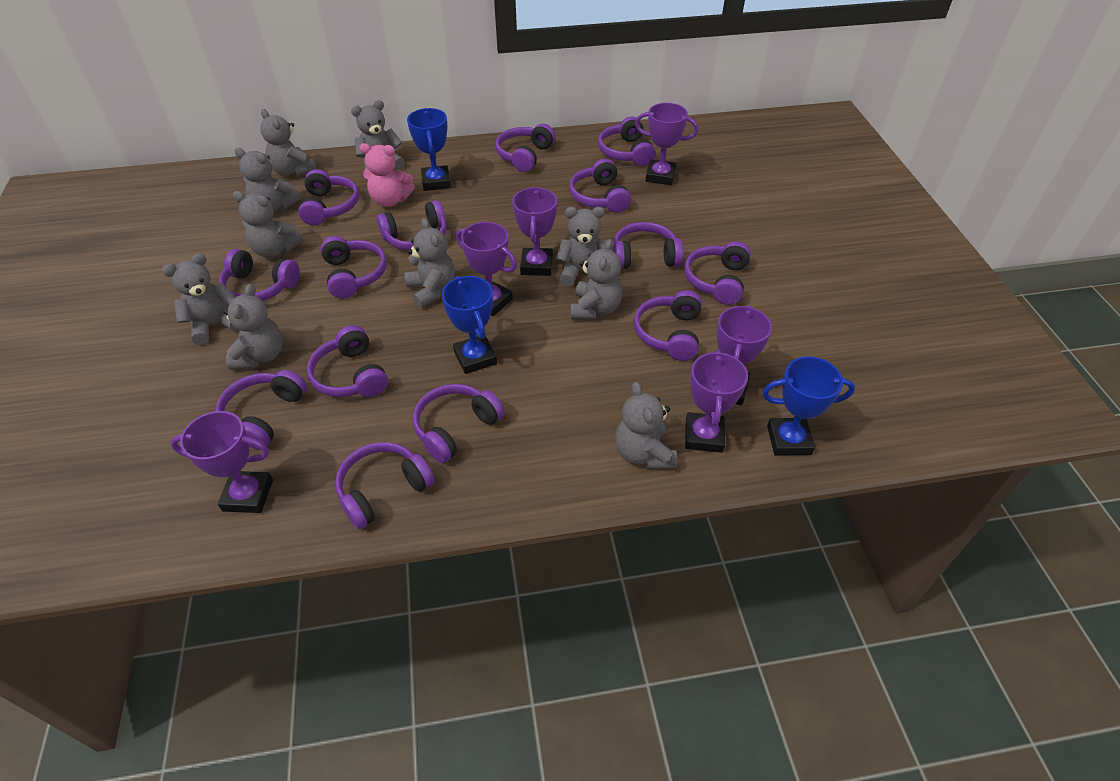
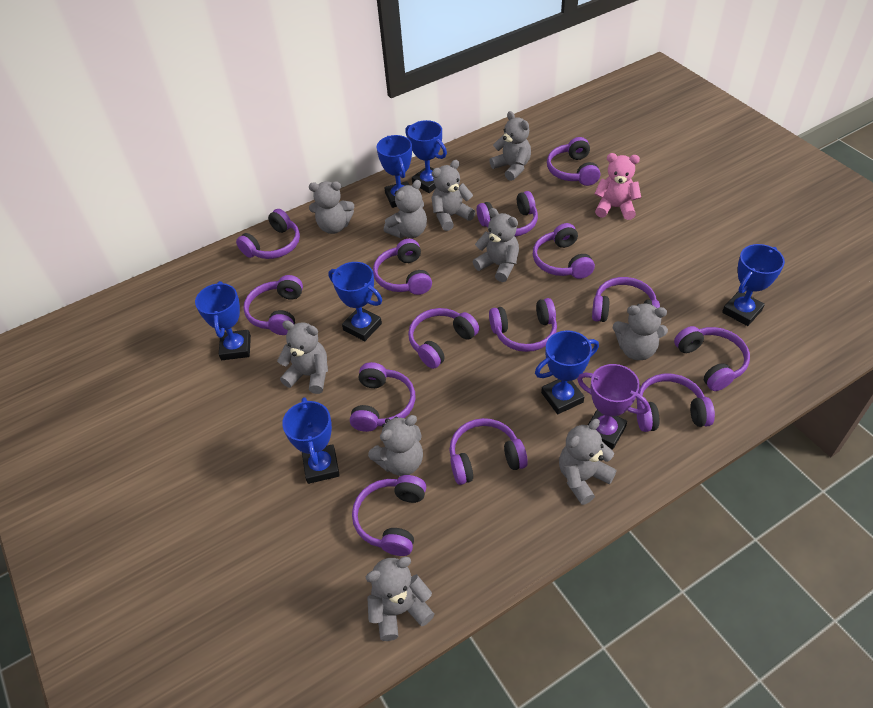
blue trophy: 3 -> 7
purple trophy: 6 -> 1

